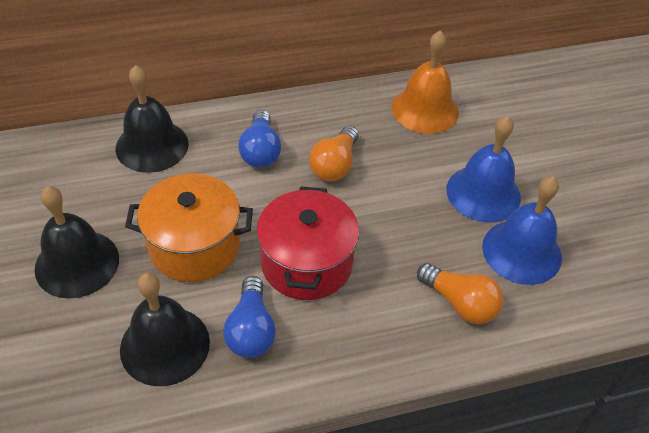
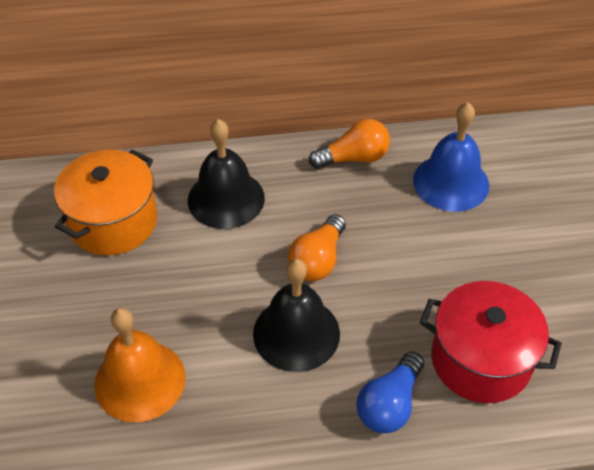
black bell: 3 -> 2
blue bell: 2 -> 1
blue light bulb: 2 -> 1

